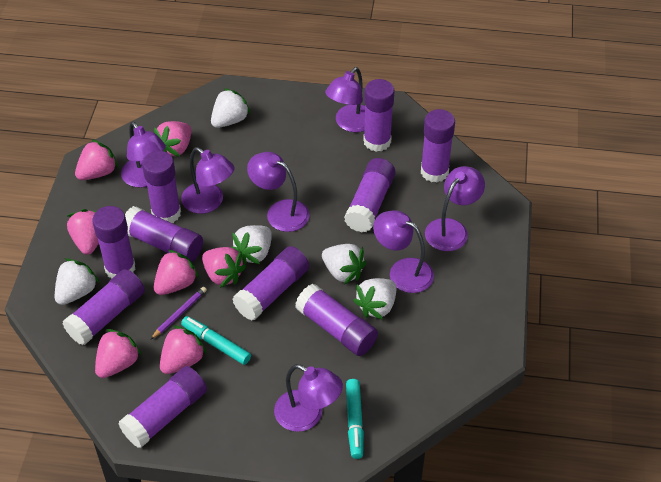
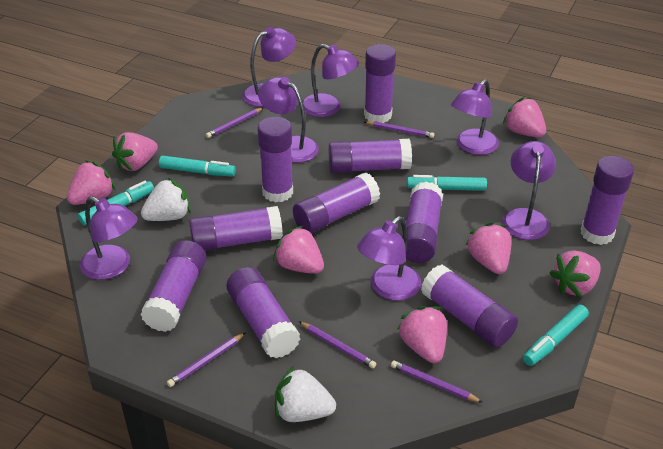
purple pencil: 1 -> 5
turquoise marker: 2 -> 4
white strawberry: 5 -> 2

